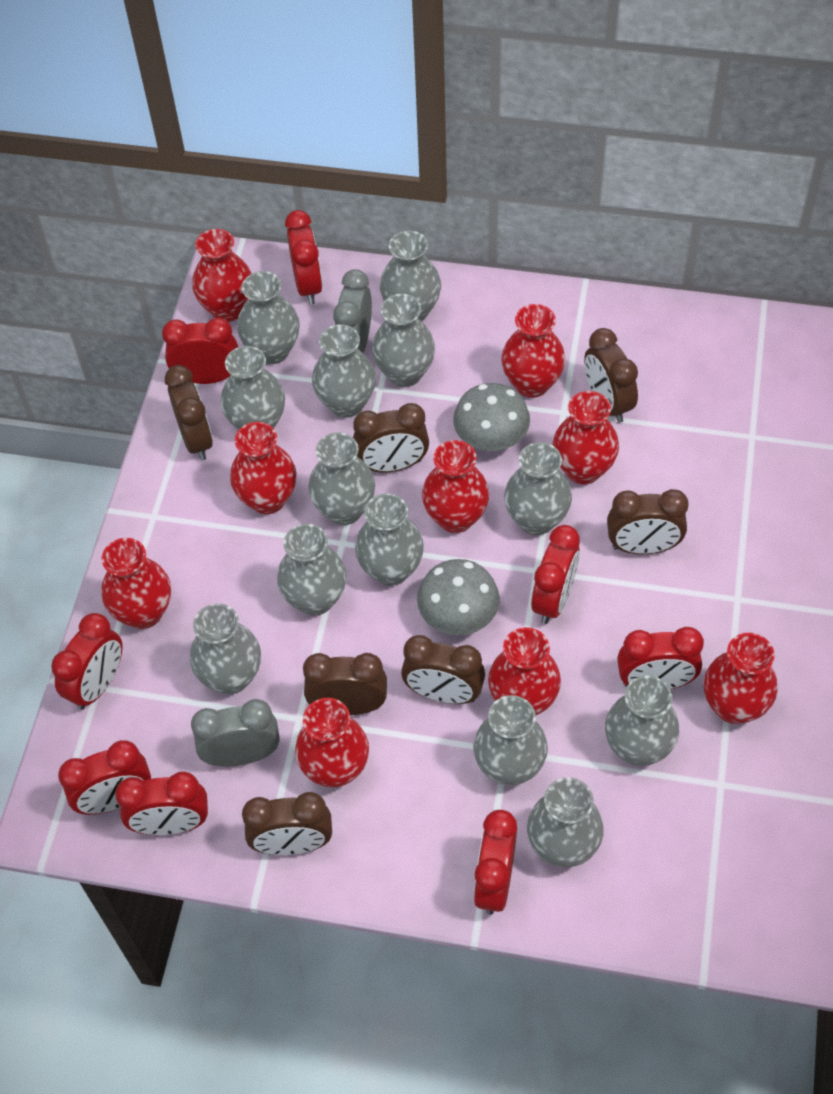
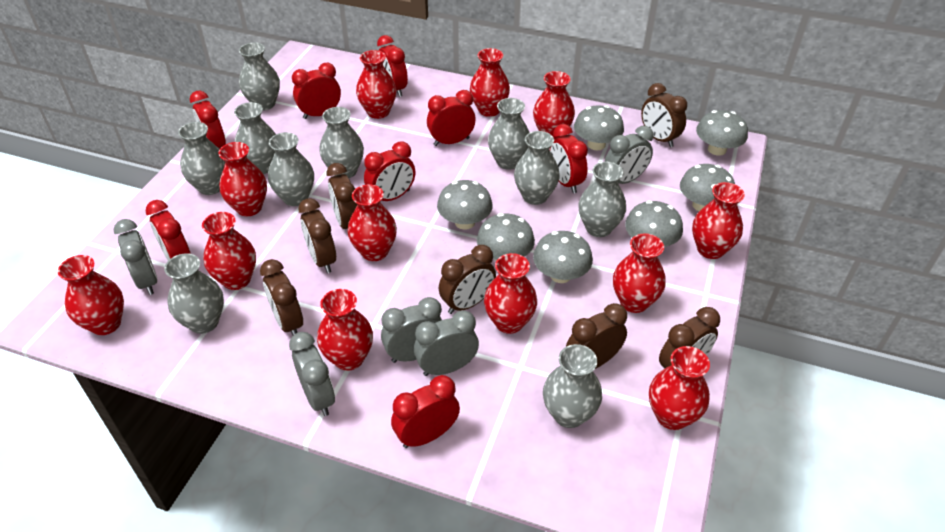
grey clock: 2 -> 5
grey mushroom: 2 -> 7
grey vase: 13 -> 10
red vase: 9 -> 12

